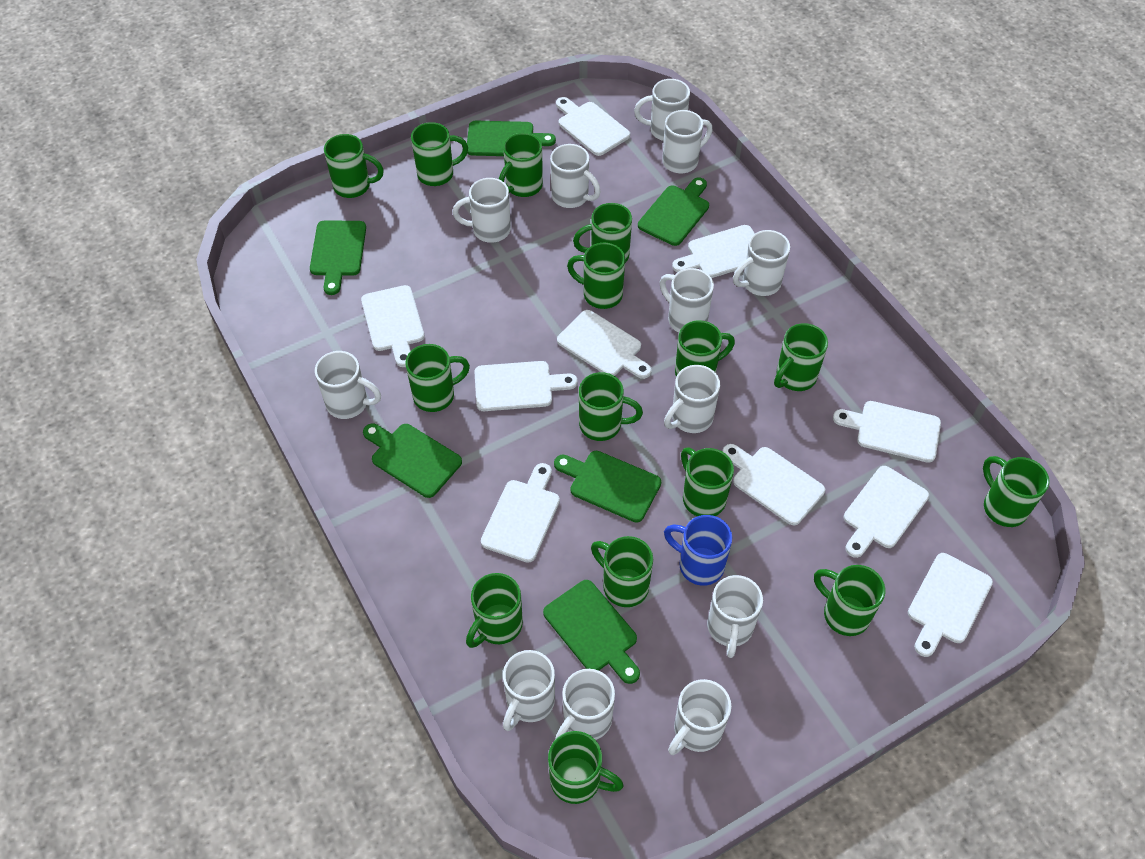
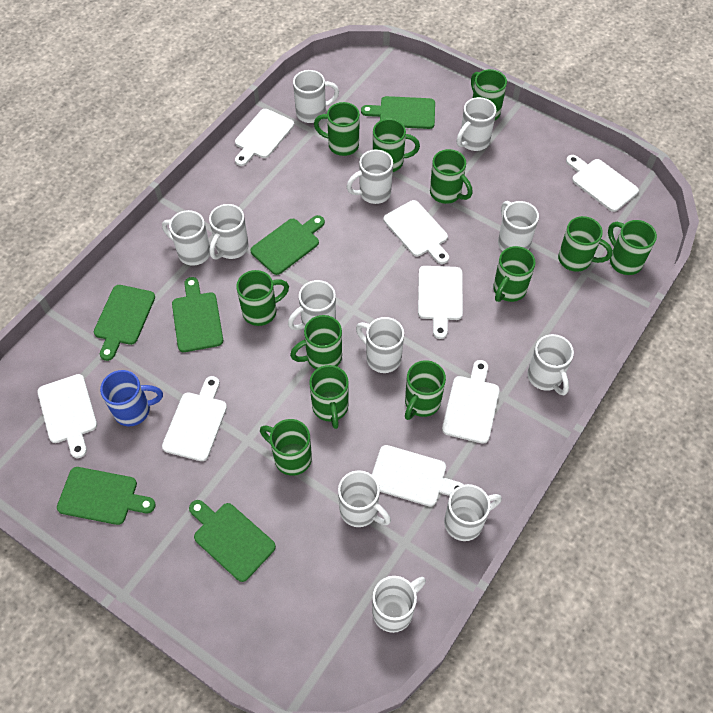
green mug: 15 -> 12
white cutting board: 10 -> 8

